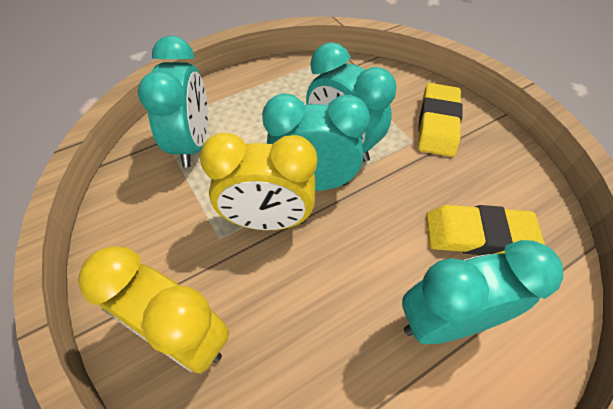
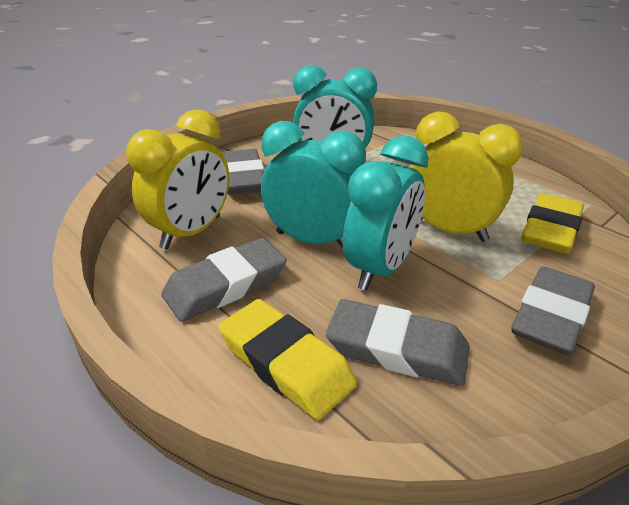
grey eraser: 0 -> 4
turquoise clock: 4 -> 3

